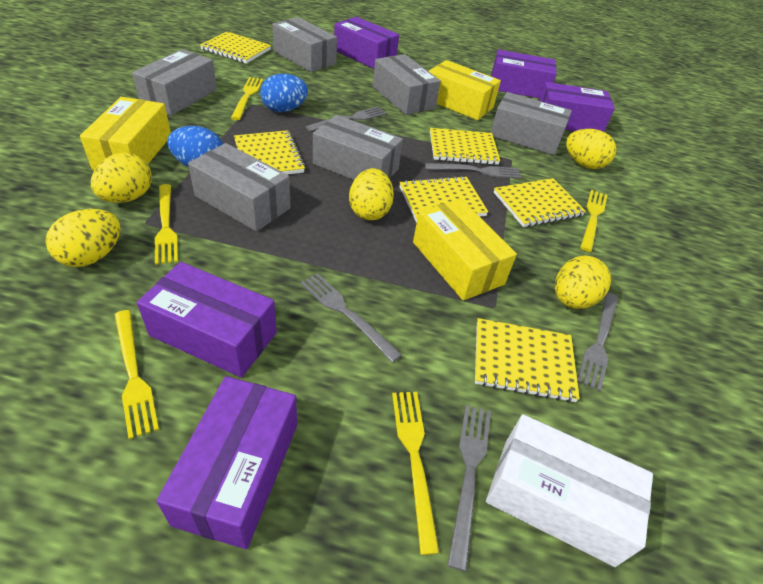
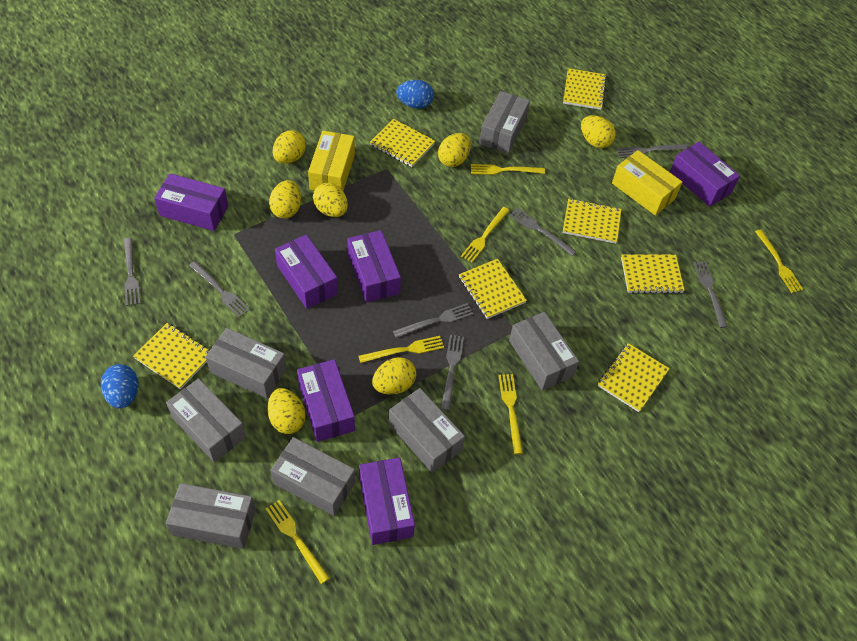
grey box: 6 -> 7
grey fork: 5 -> 7
purple box: 5 -> 6
white box: 1 -> 0
yellow box: 3 -> 2
yellow egg: 5 -> 7
yellow fork: 5 -> 6
yellow notebook: 6 -> 7

